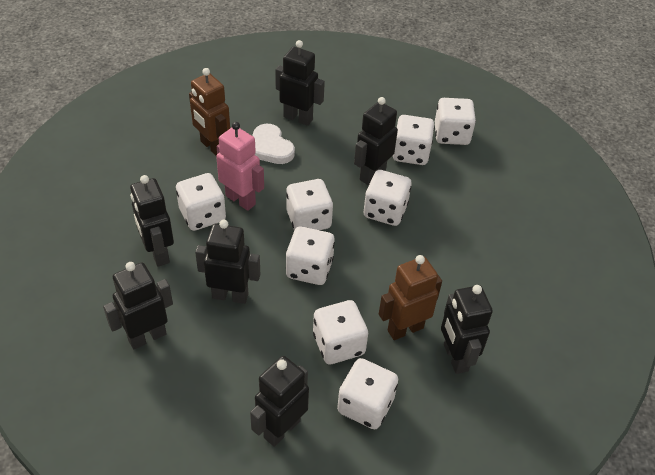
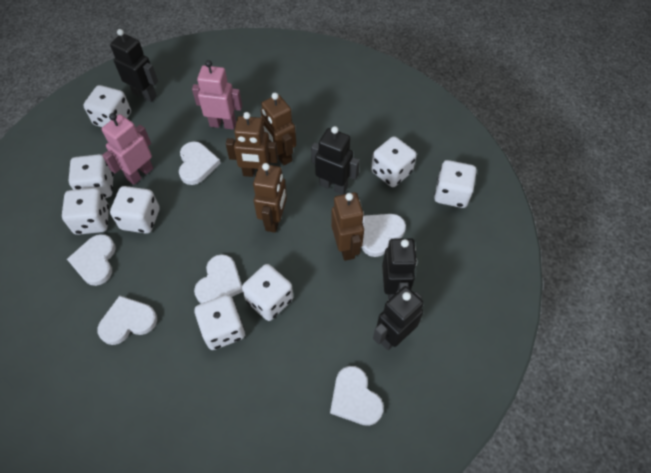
black robot: 7 -> 4
brown robot: 2 -> 4
pink robot: 1 -> 2
white heart: 1 -> 6

